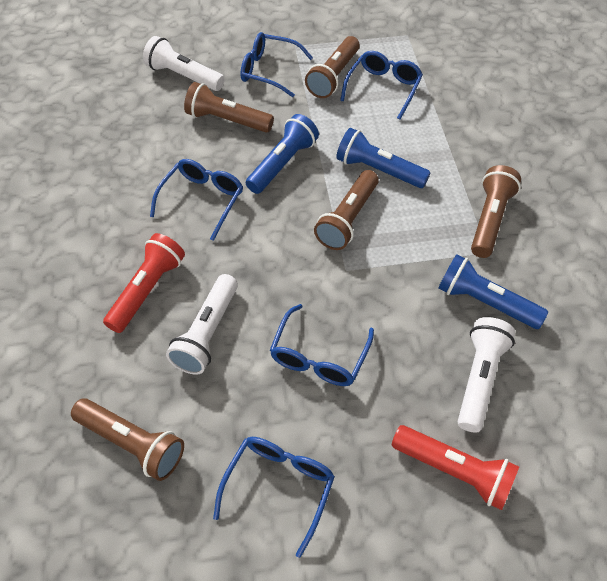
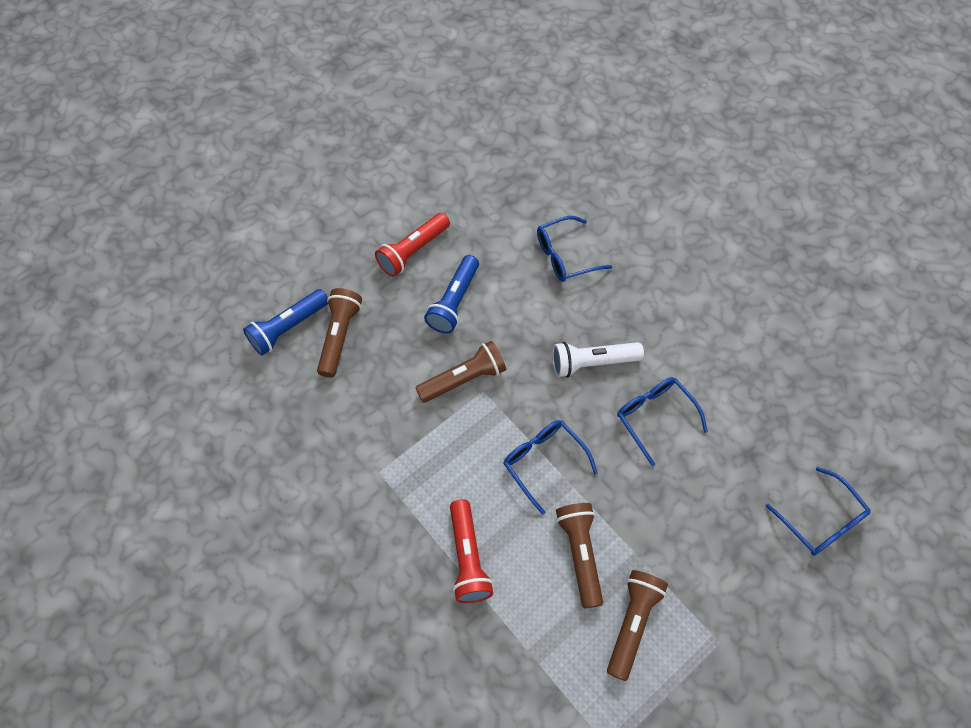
blue flashlight: 3 -> 2
blue glasses: 5 -> 4
brown flashlight: 5 -> 4
white flashlight: 3 -> 1

